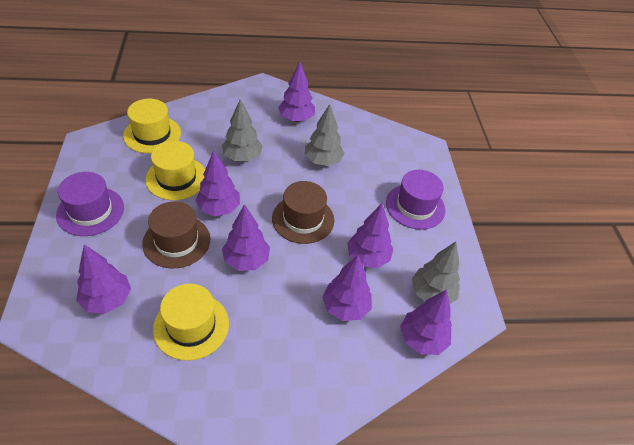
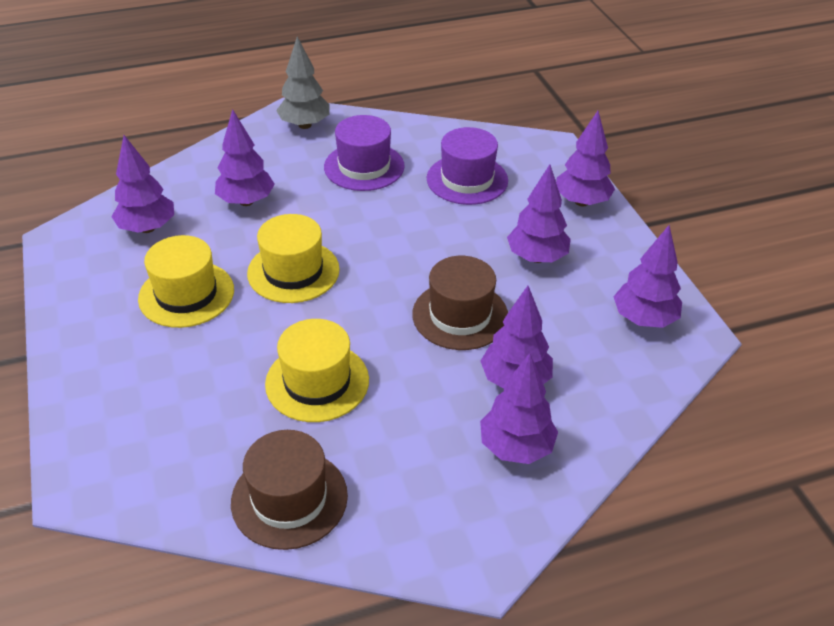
grey tree: 3 -> 1

